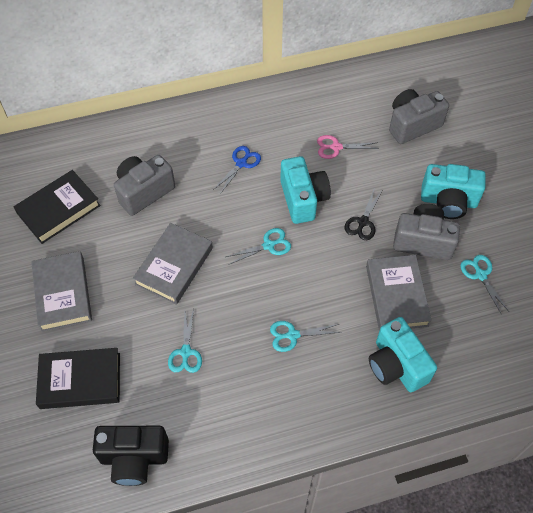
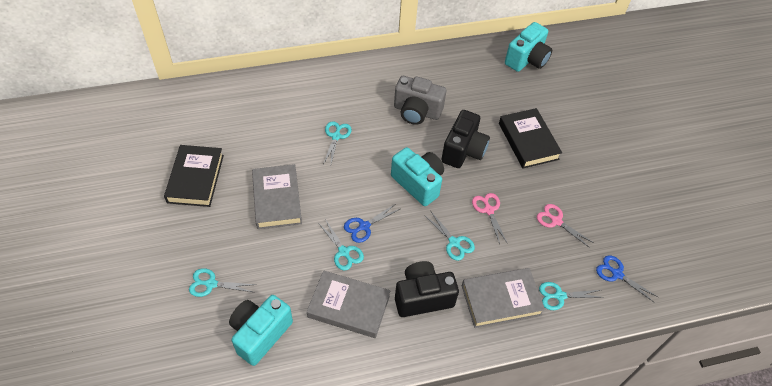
black camera: 1 -> 2
black scissors: 1 -> 0
blue scissors: 1 -> 2
grey camera: 3 -> 1
pink scissors: 1 -> 2
turquoise scissors: 4 -> 5

